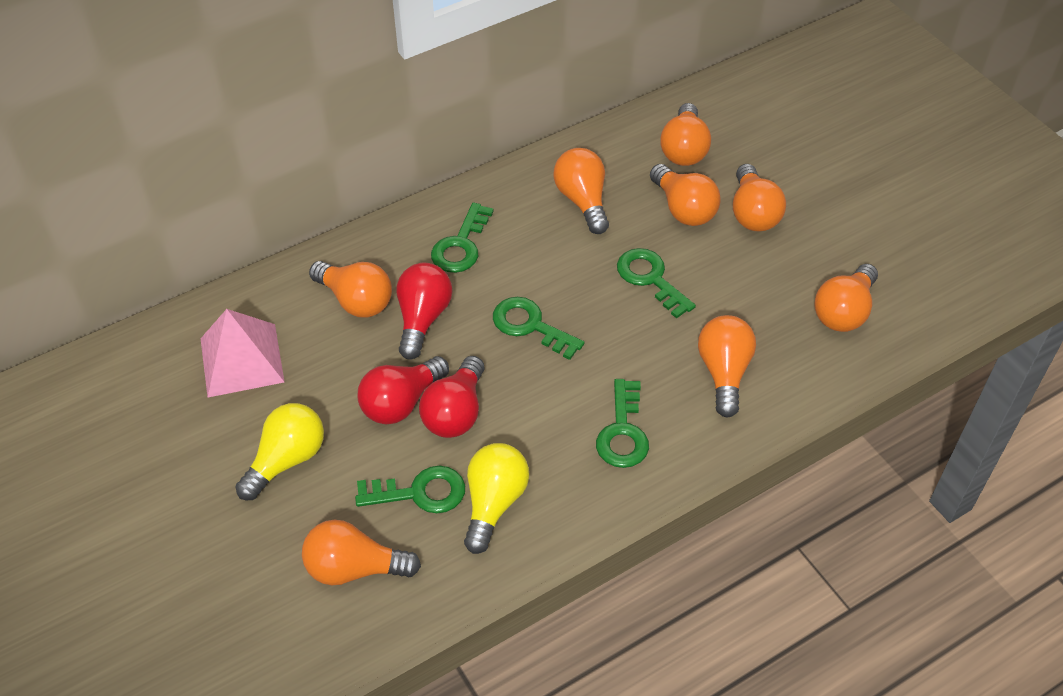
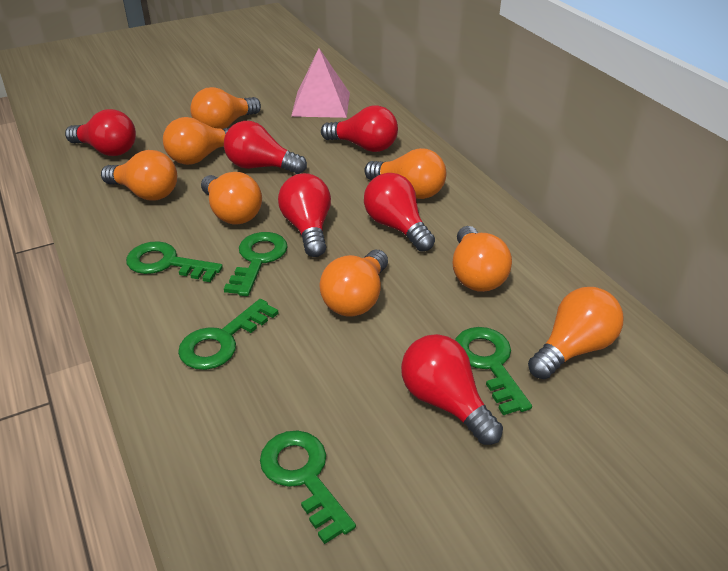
red light bulb: 3 -> 6
yellow light bulb: 2 -> 0

